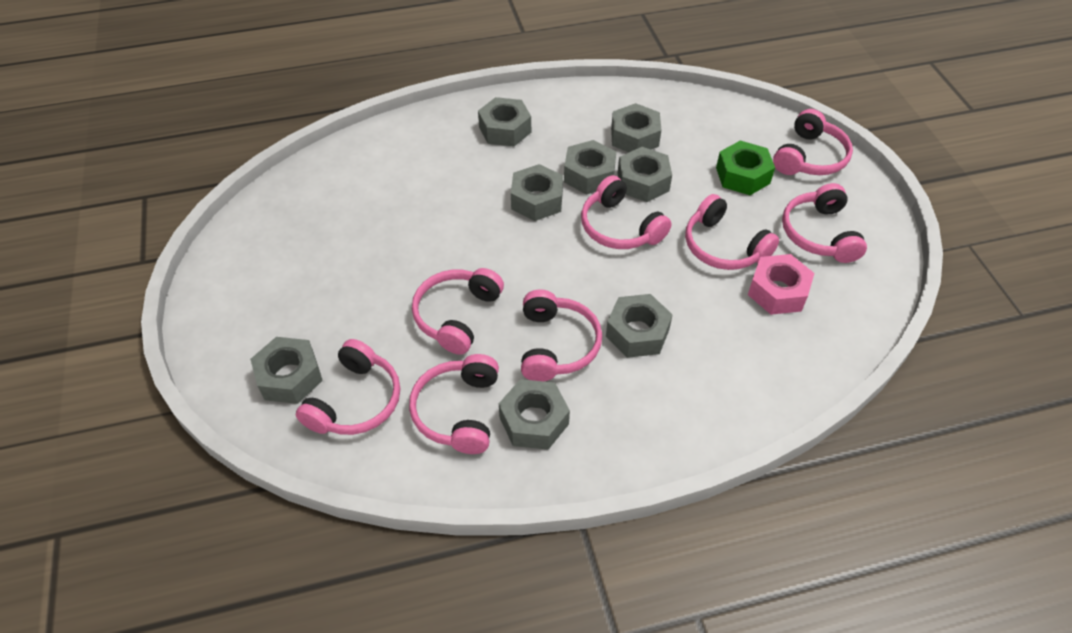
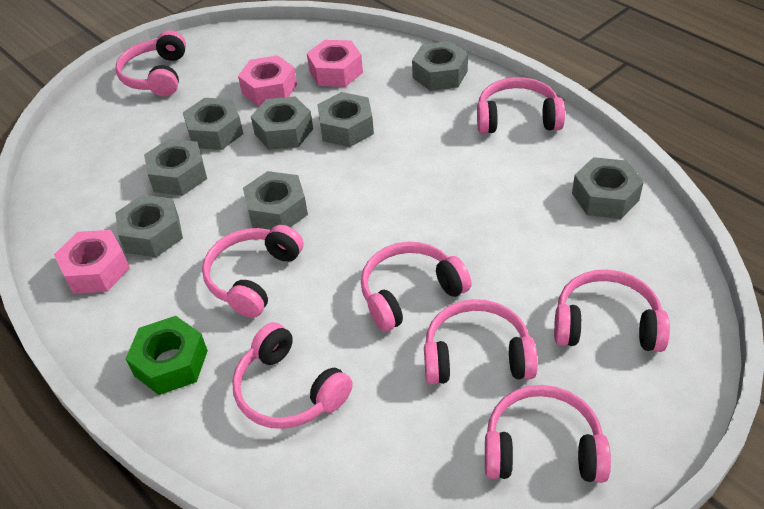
pink nut: 1 -> 3

